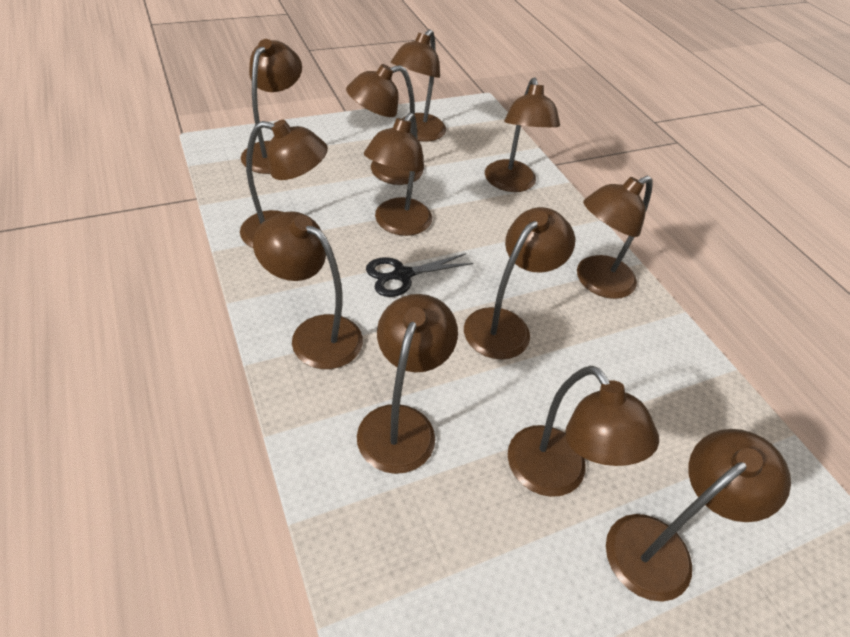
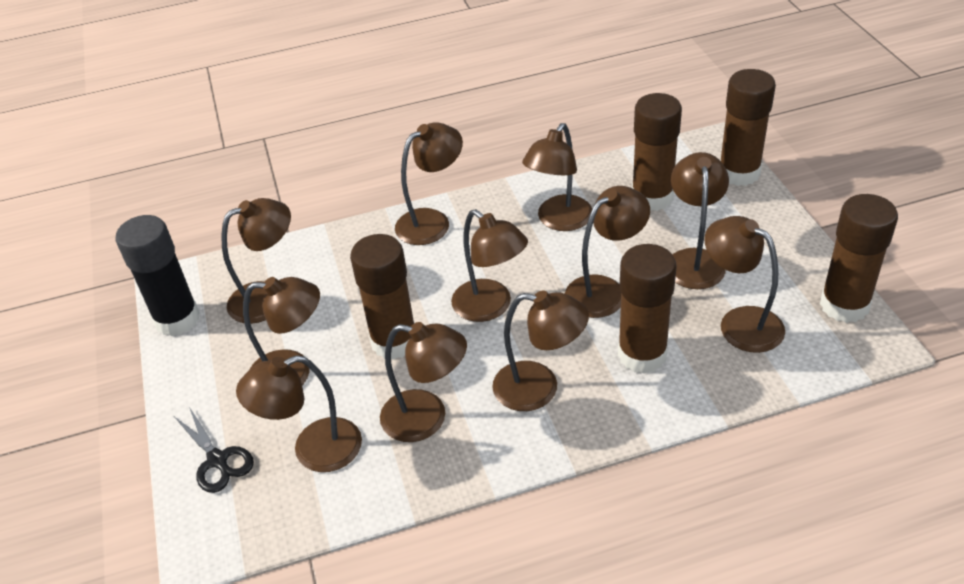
black glue stick: 0 -> 1
brown glue stick: 0 -> 5
brown lamp: 12 -> 11

